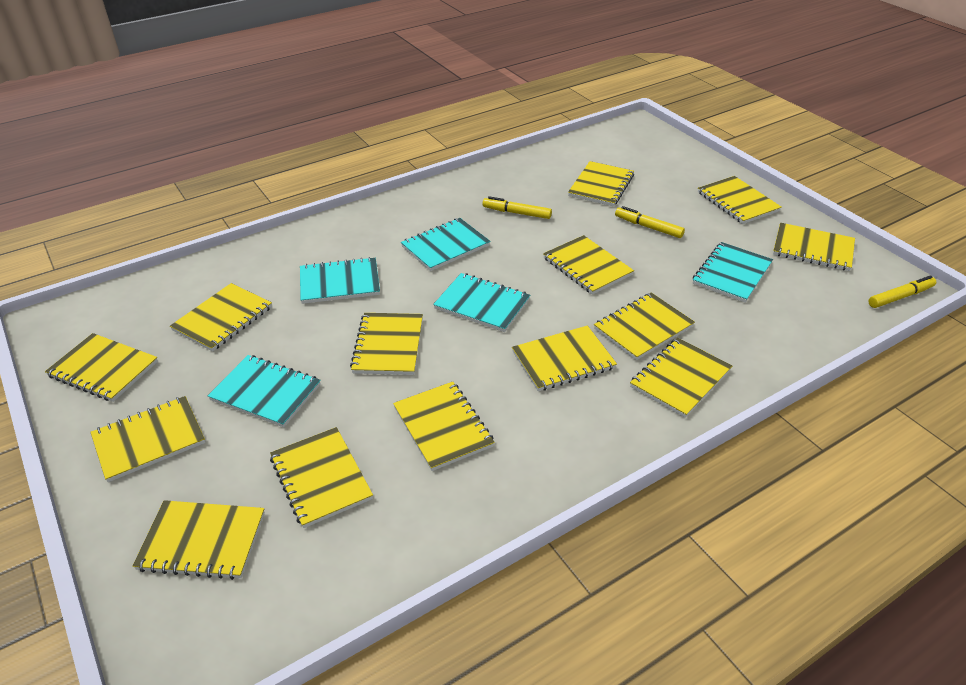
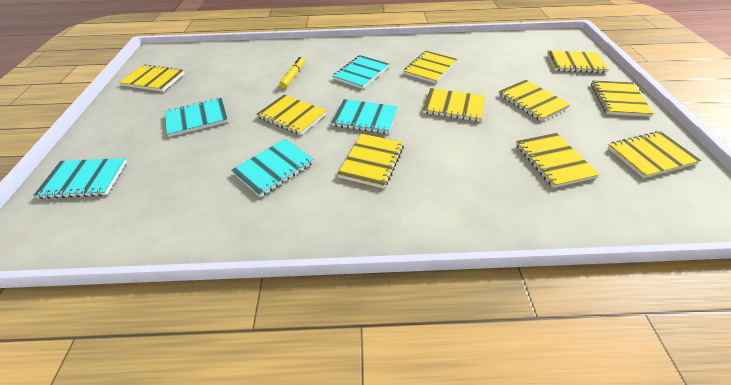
yellow marker: 3 -> 1
yellow notebook: 14 -> 10

